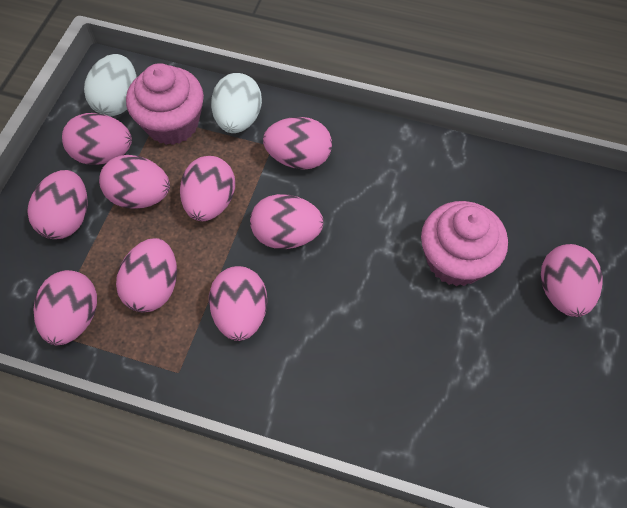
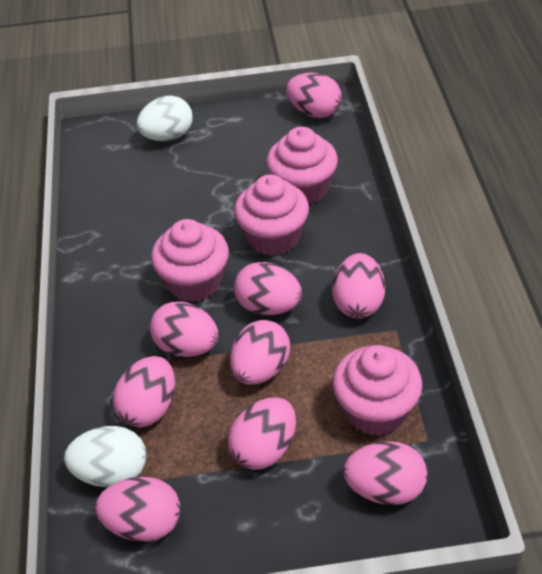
pink cupcake: 2 -> 4
pink egg: 10 -> 9

